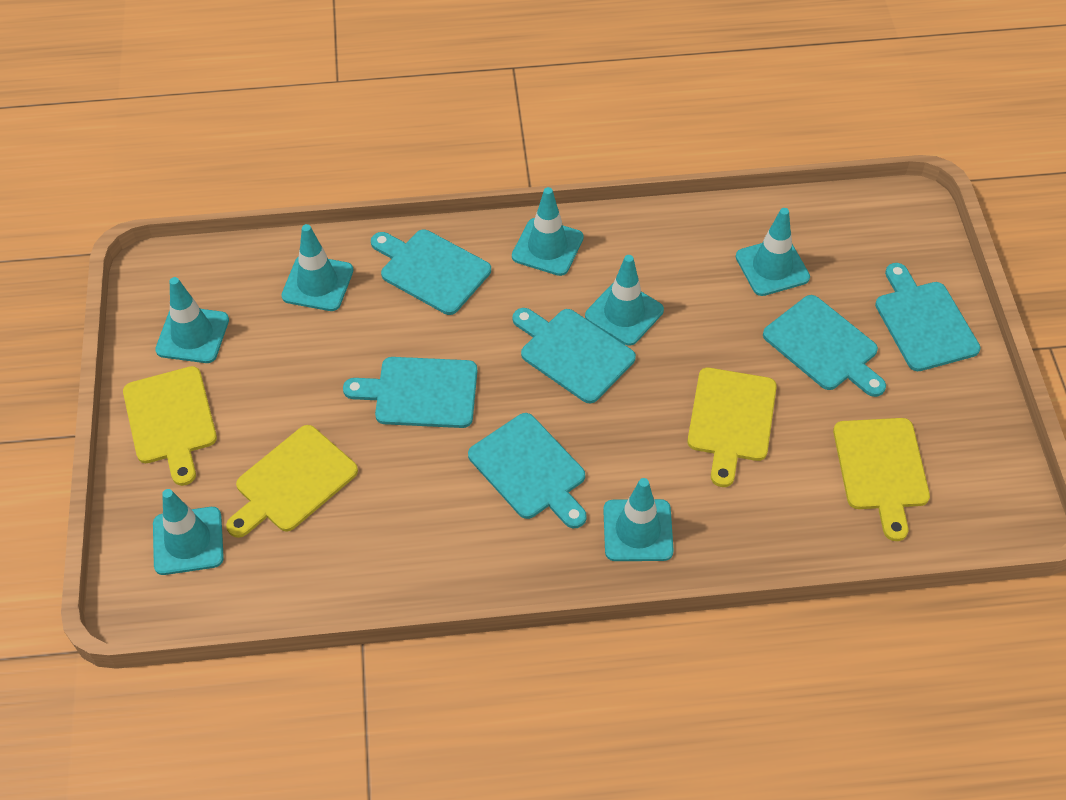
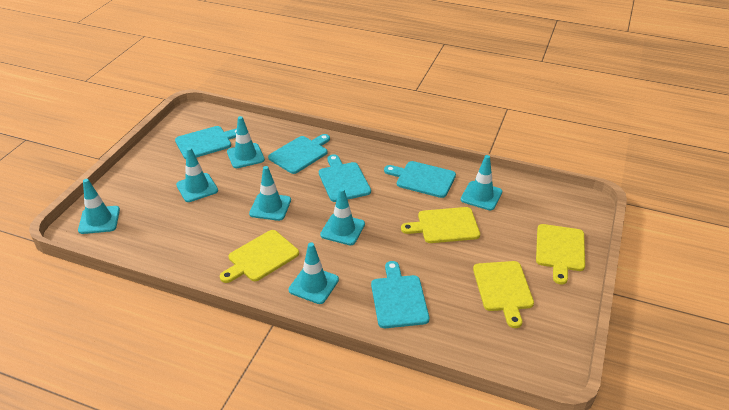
turquoise cutting board: 6 -> 5

